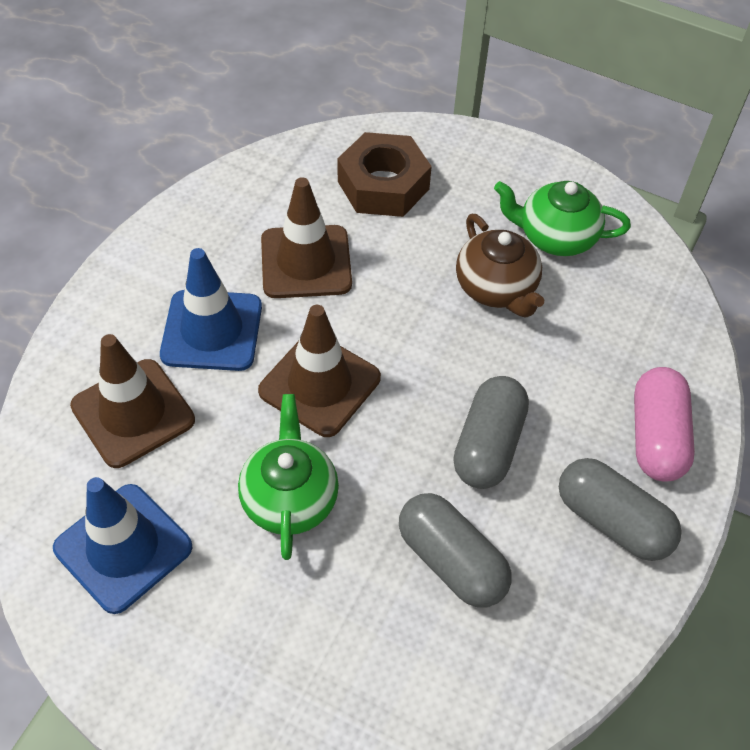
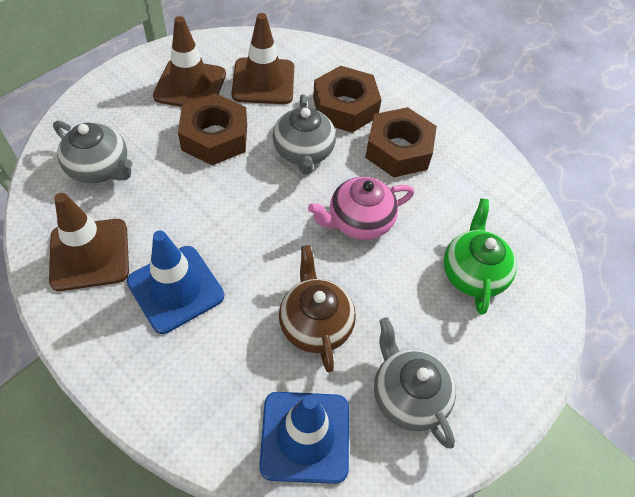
brown nut: 1 -> 3
green teapot: 2 -> 1
grey capsule: 3 -> 0
grey teapot: 0 -> 3
pink capsule: 1 -> 0
pink teapot: 0 -> 1

